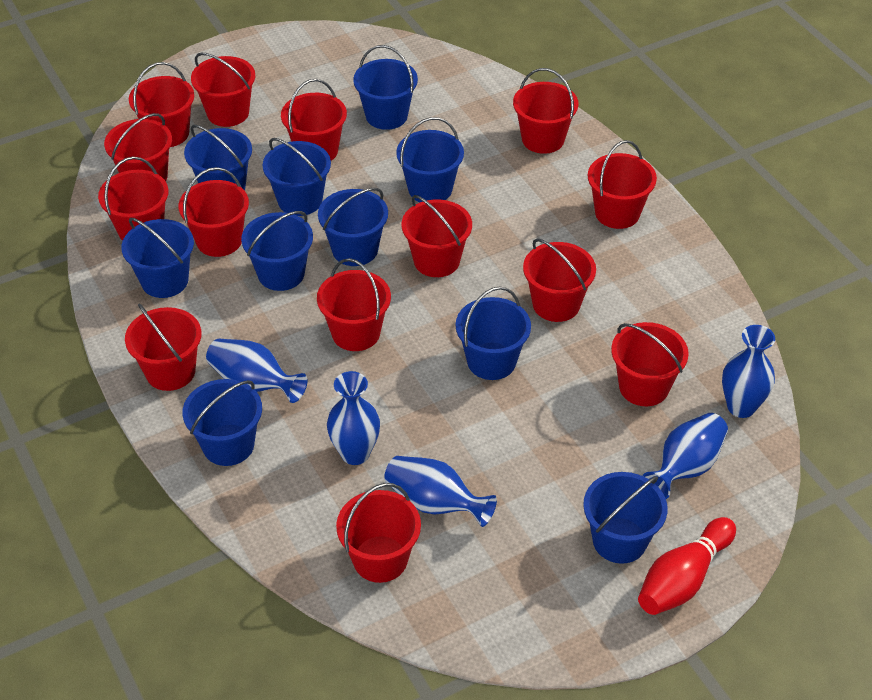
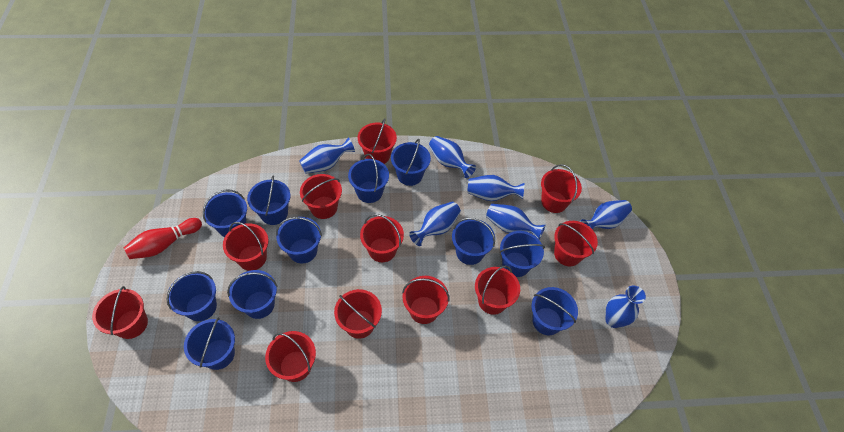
blue bucket: 10 -> 11
blue vase: 5 -> 7
red bucket: 14 -> 11

